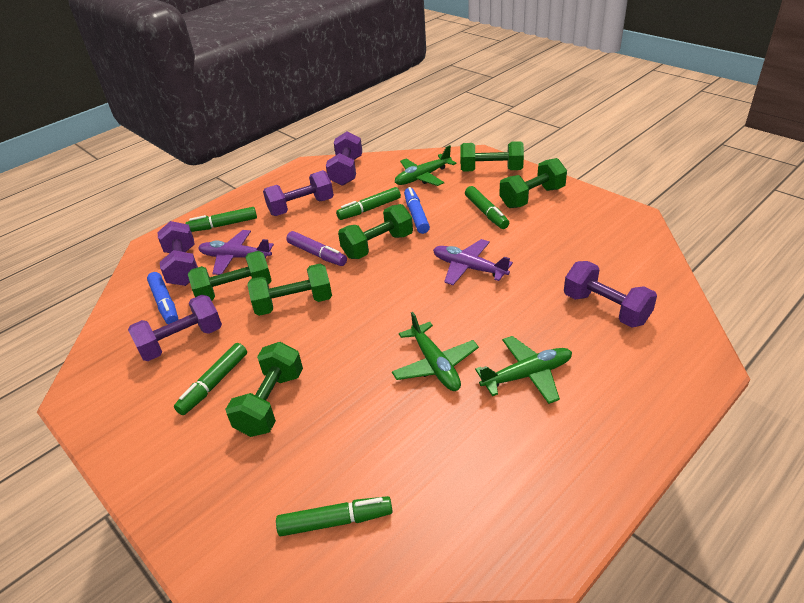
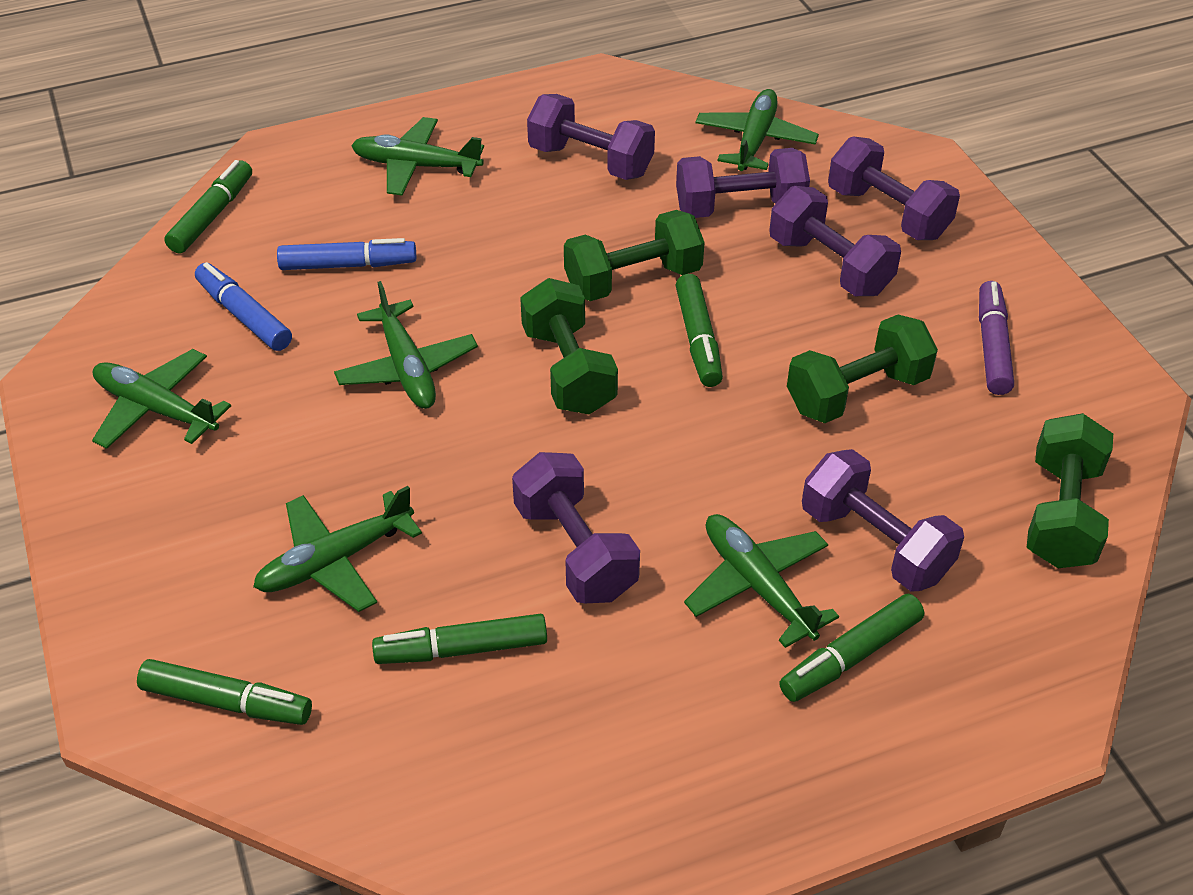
green dumbbell: 6 -> 4
green plane: 3 -> 6
purple dumbbell: 5 -> 6
purple plane: 2 -> 0

